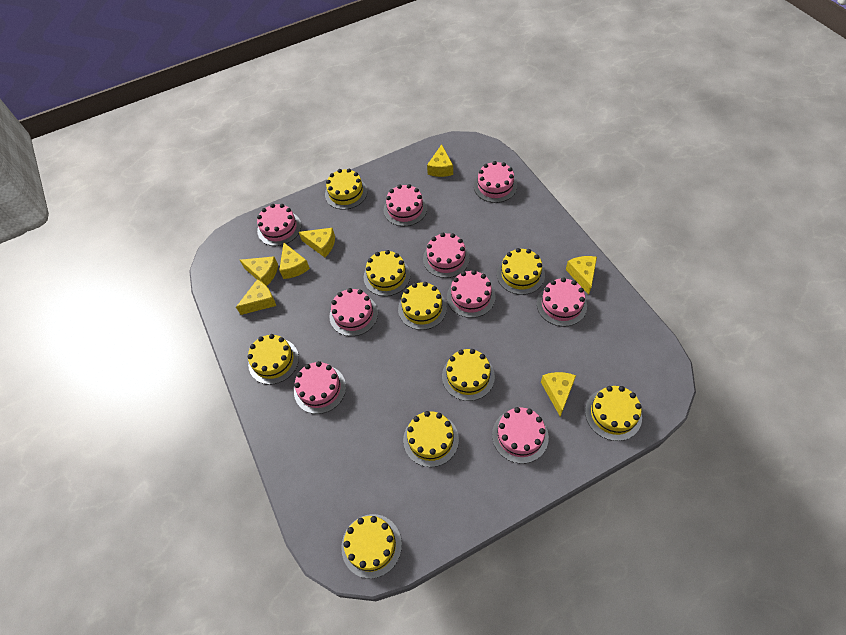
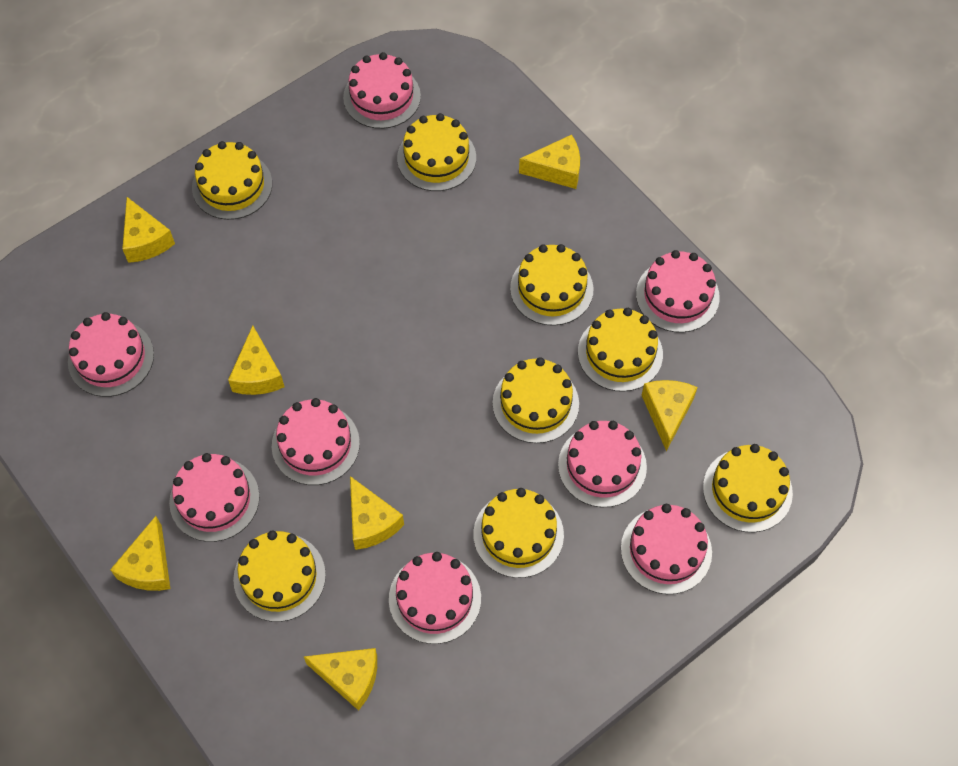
pink cake: 9 -> 8
yellow cake: 9 -> 8

